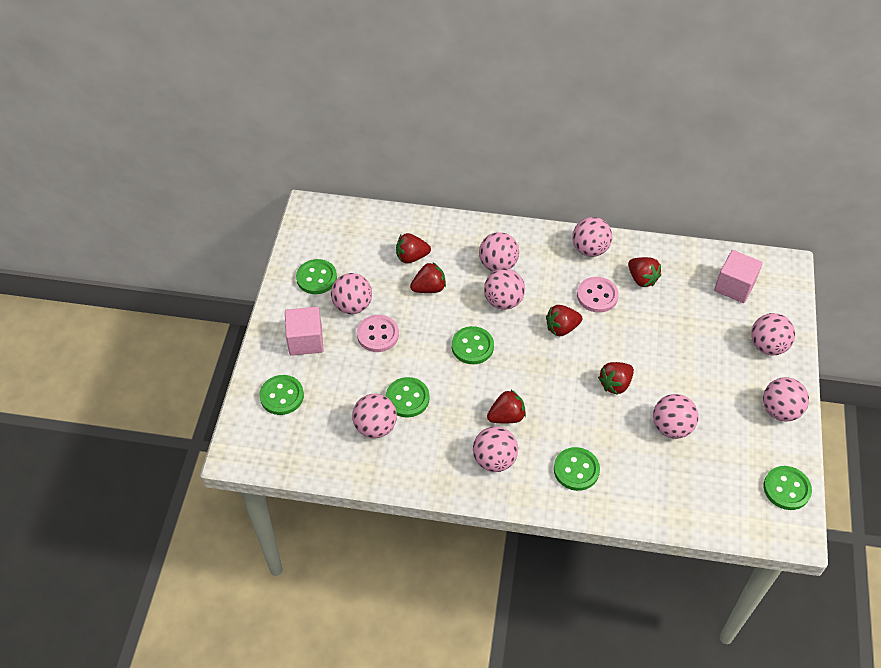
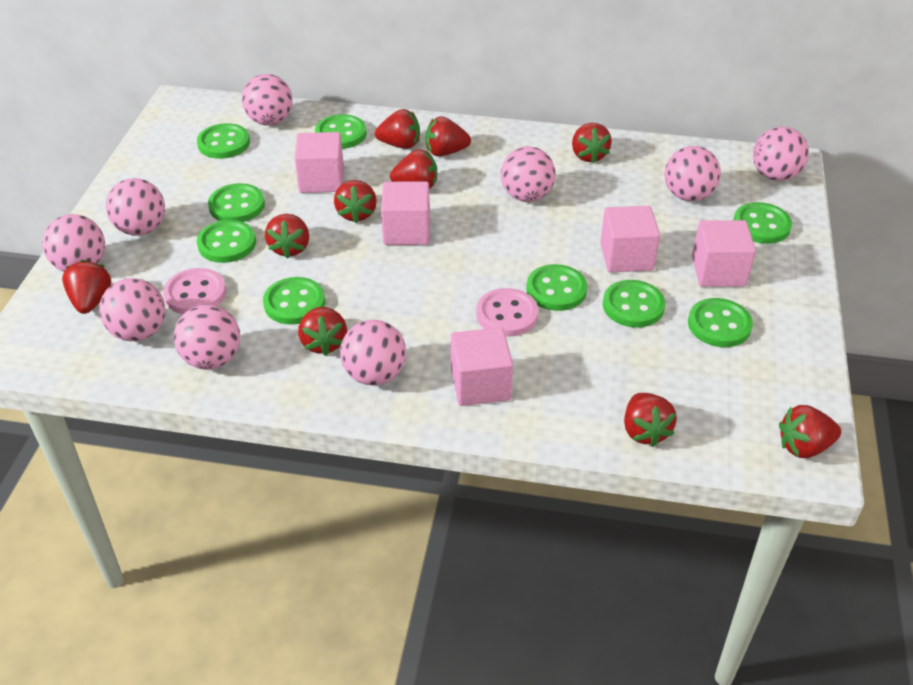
green button: 6 -> 9
pink cube: 2 -> 5
red strawberry: 6 -> 10

